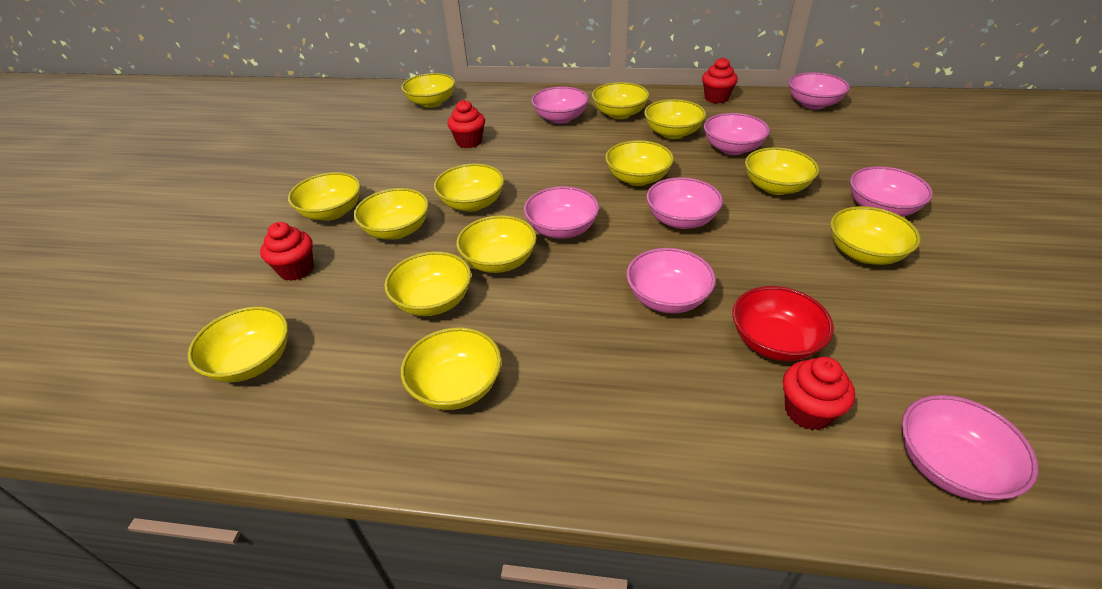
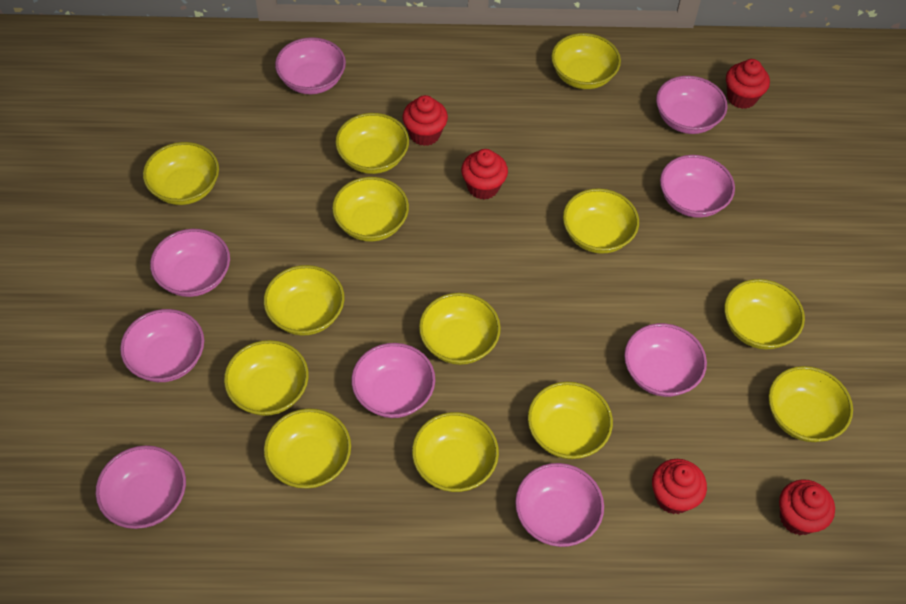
pink bowl: 8 -> 9
red bowl: 1 -> 0
red cupcake: 4 -> 5

